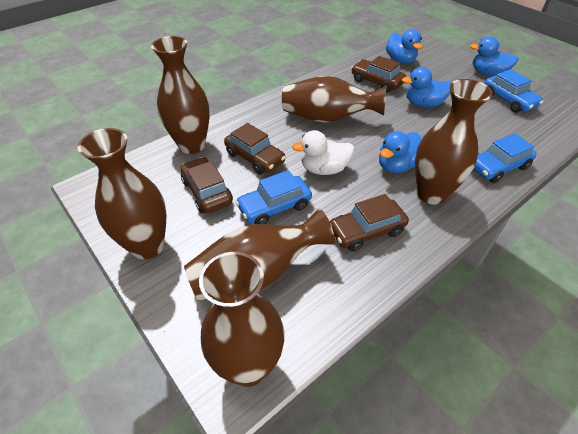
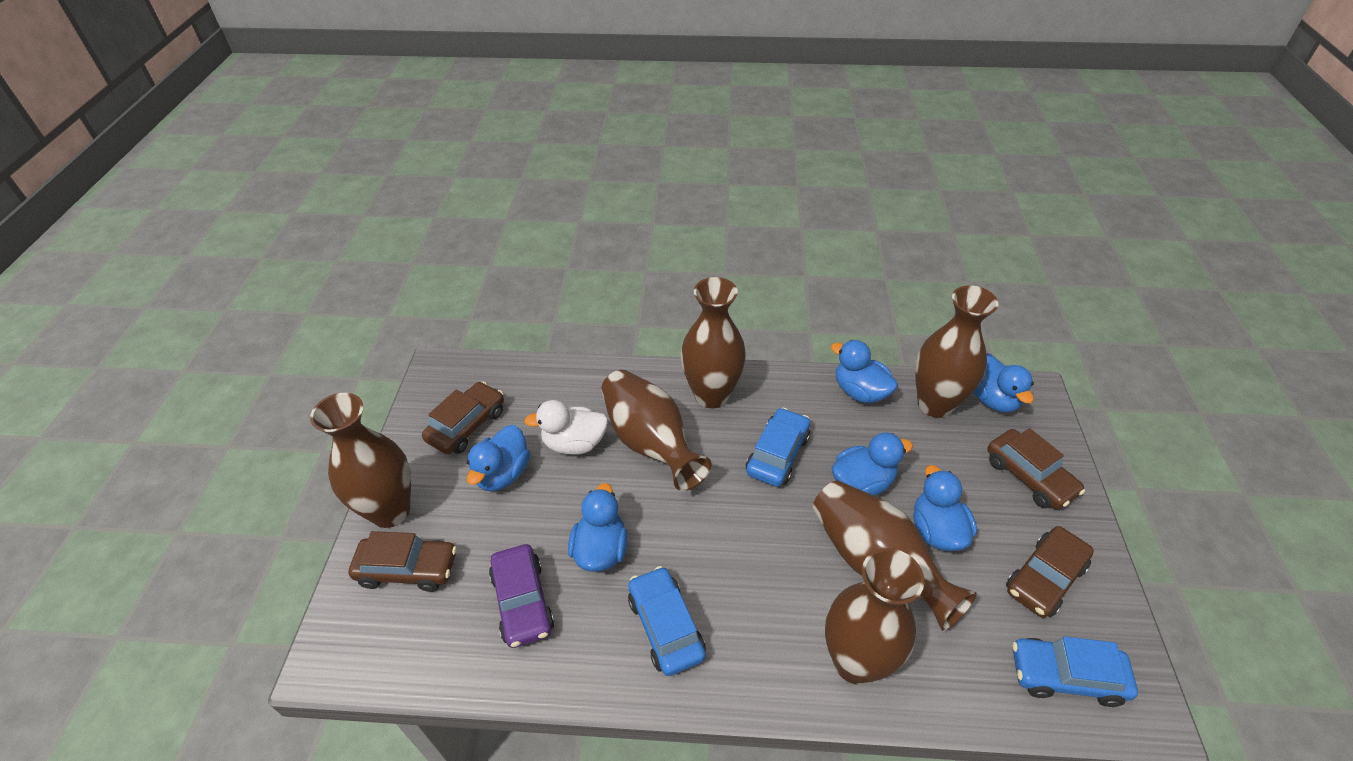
blue duck: 4 -> 6
purple car: 0 -> 1

